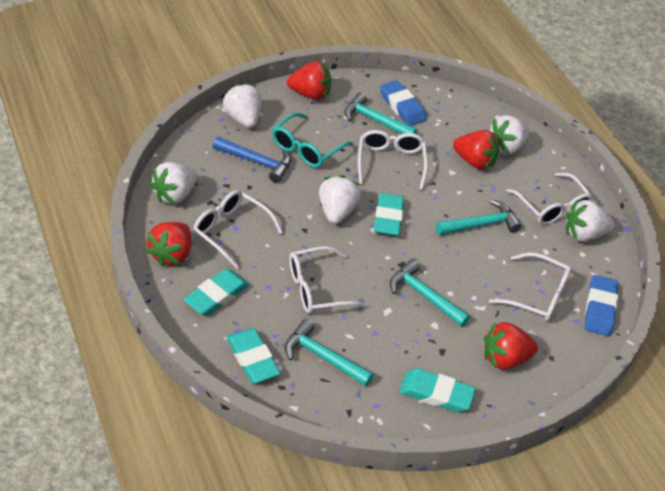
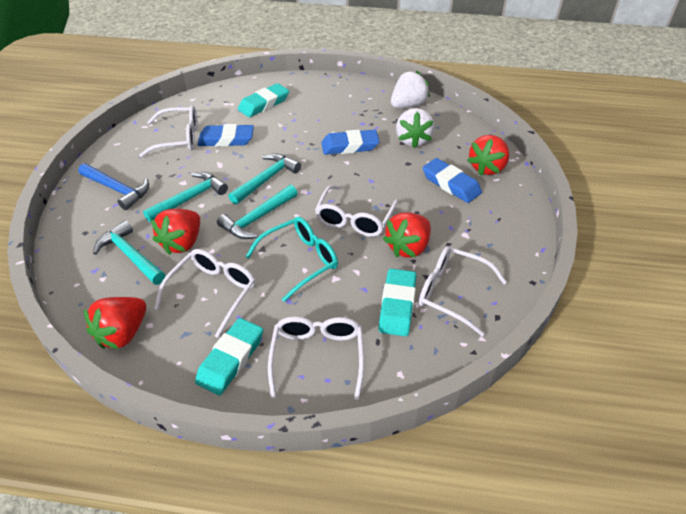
blue eraser: 2 -> 3
turquoise eraser: 4 -> 3
white strawberry: 5 -> 2

